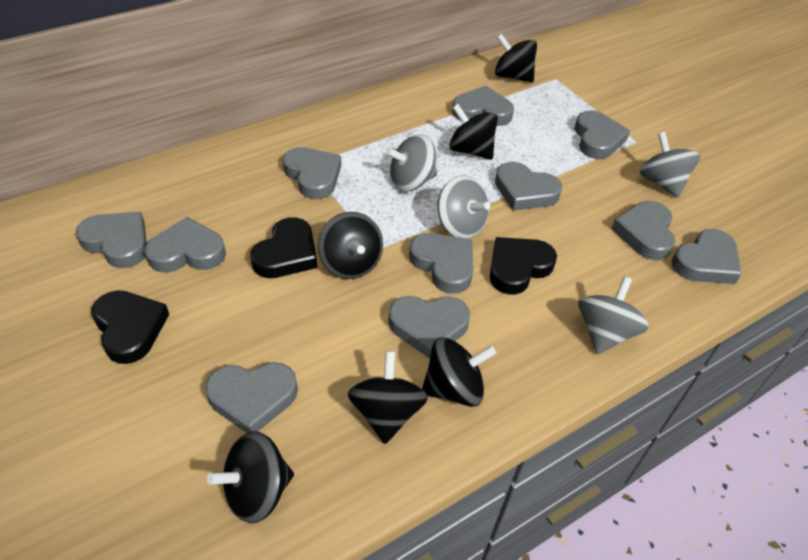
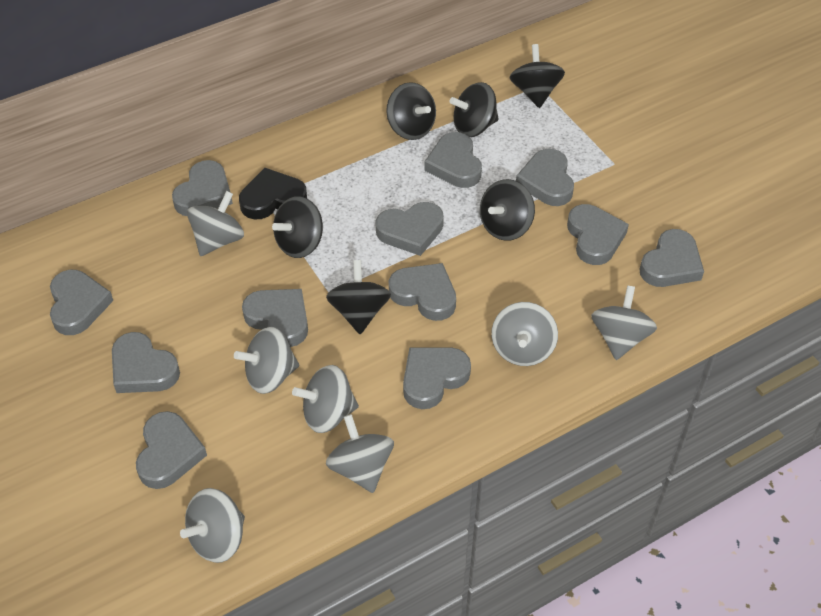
black heart: 3 -> 1
grey heart: 11 -> 12
grey spinning top: 4 -> 7

